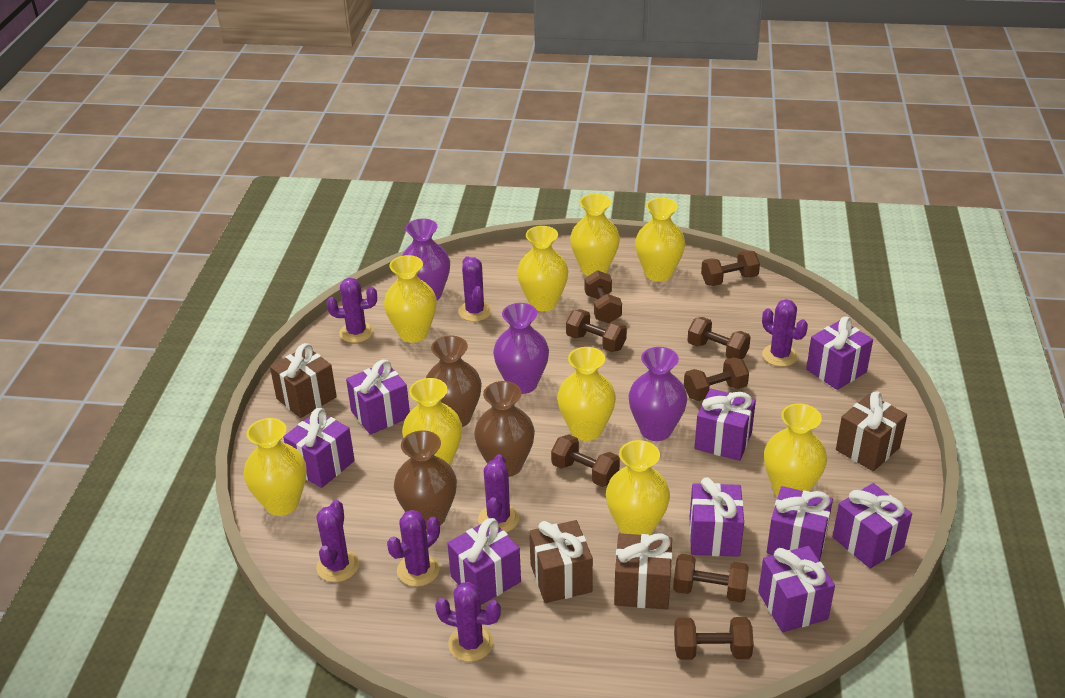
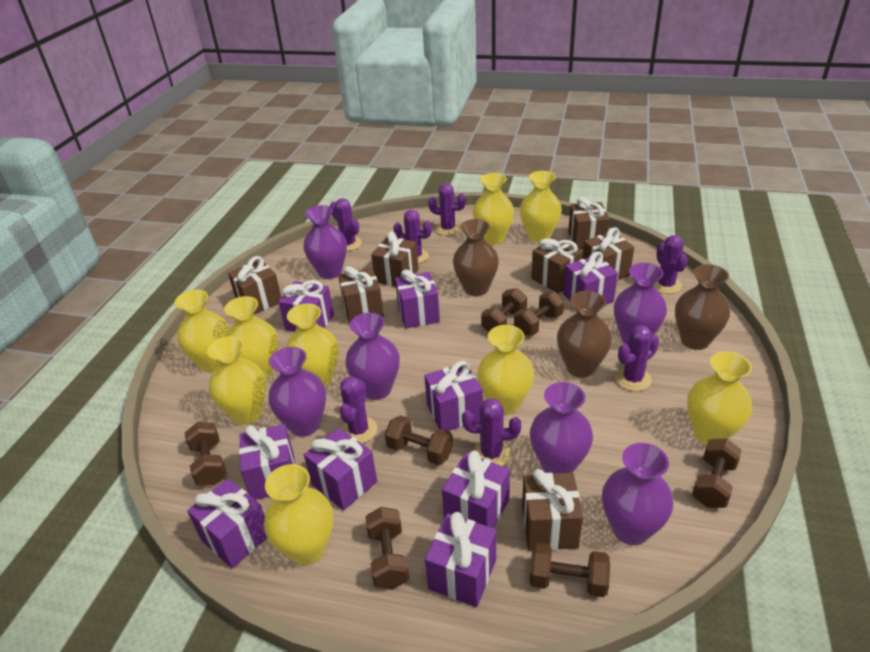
brown dumbbell: 8 -> 7
brown gift: 4 -> 7
purple vase: 3 -> 6

